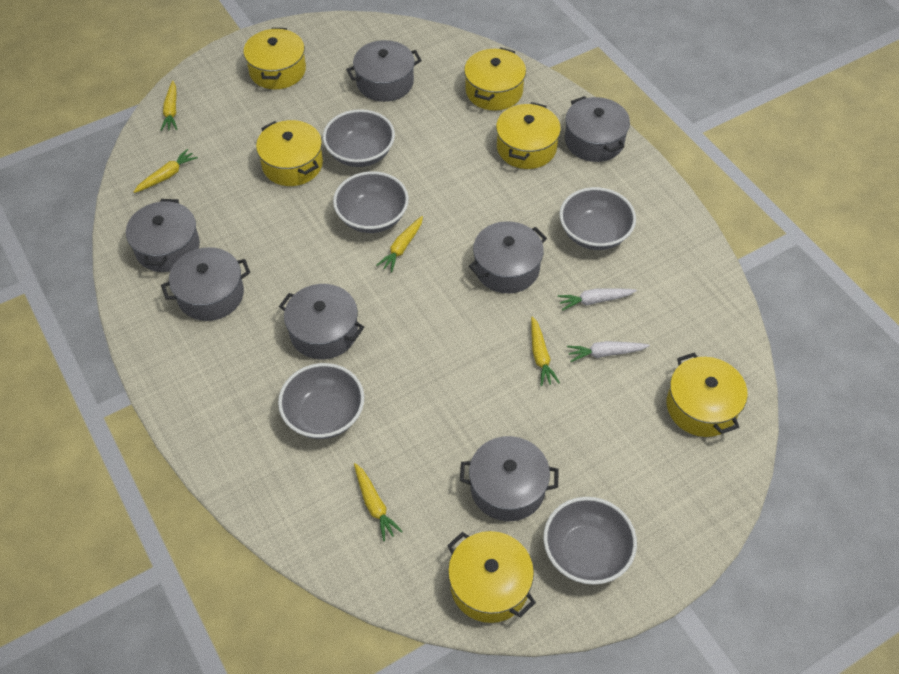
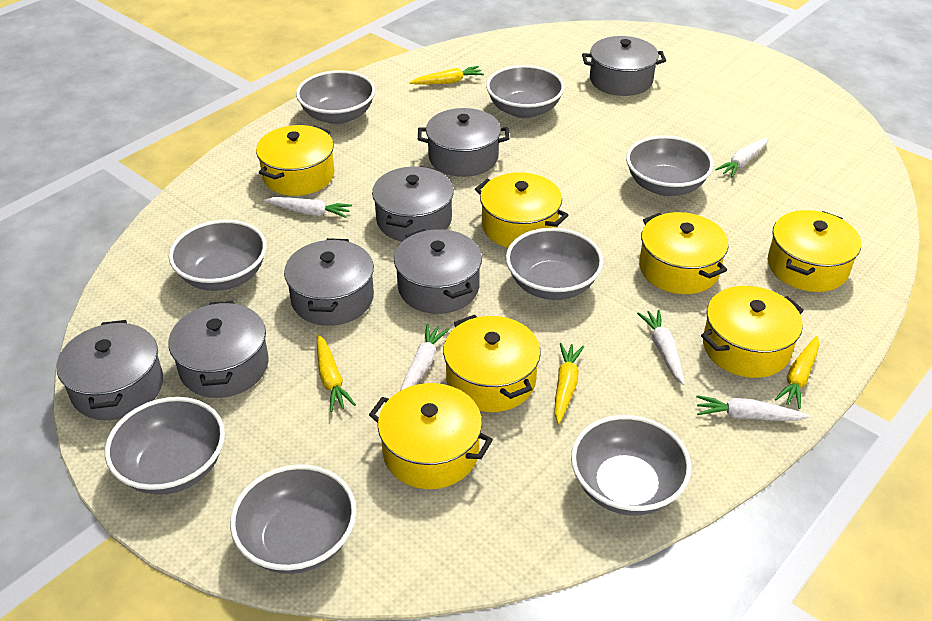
grey bowl: 5 -> 8
white carrot: 2 -> 5
yellow carrot: 5 -> 4
yellow pot: 6 -> 7

